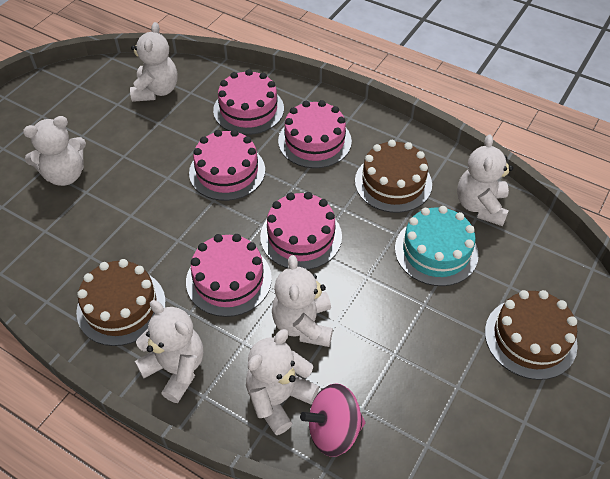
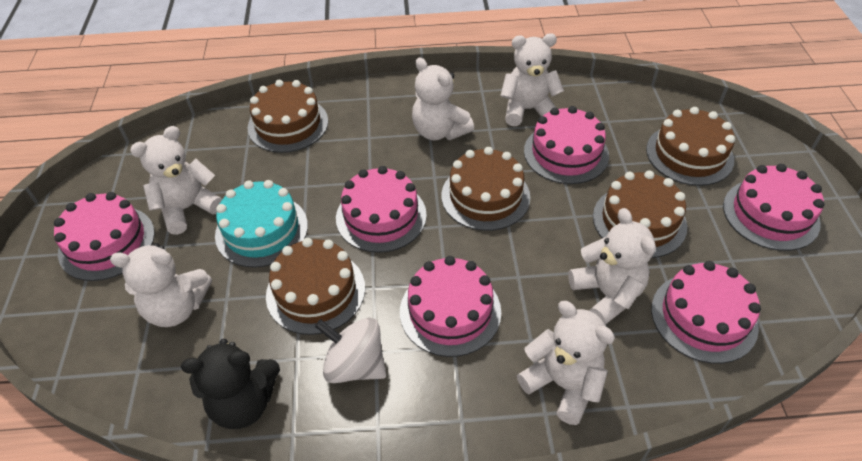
black teddy bear: 0 -> 1
brown cake: 3 -> 5
pink cake: 5 -> 6
pink spinning top: 1 -> 0
white spinning top: 0 -> 1

